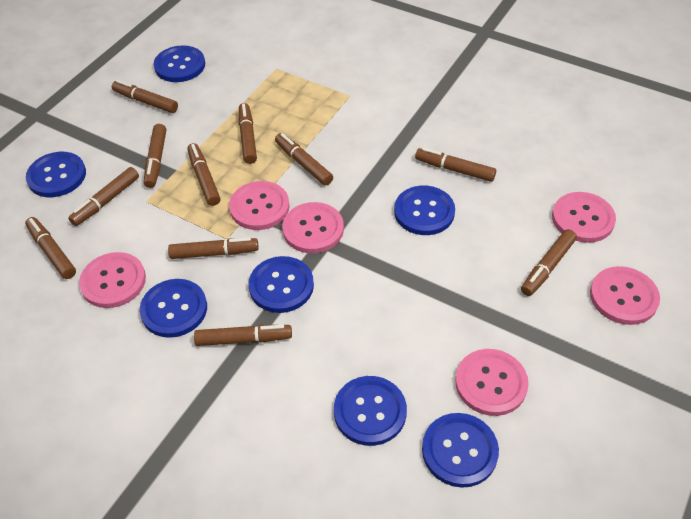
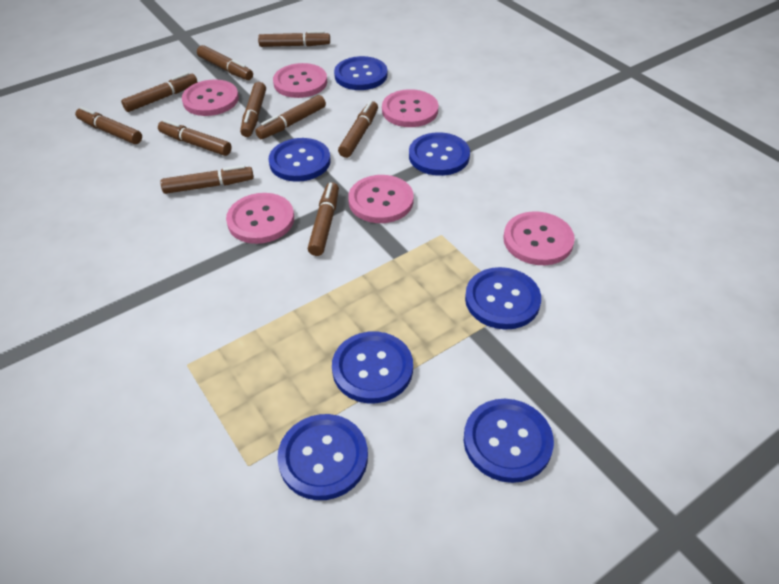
brown marker: 11 -> 10

